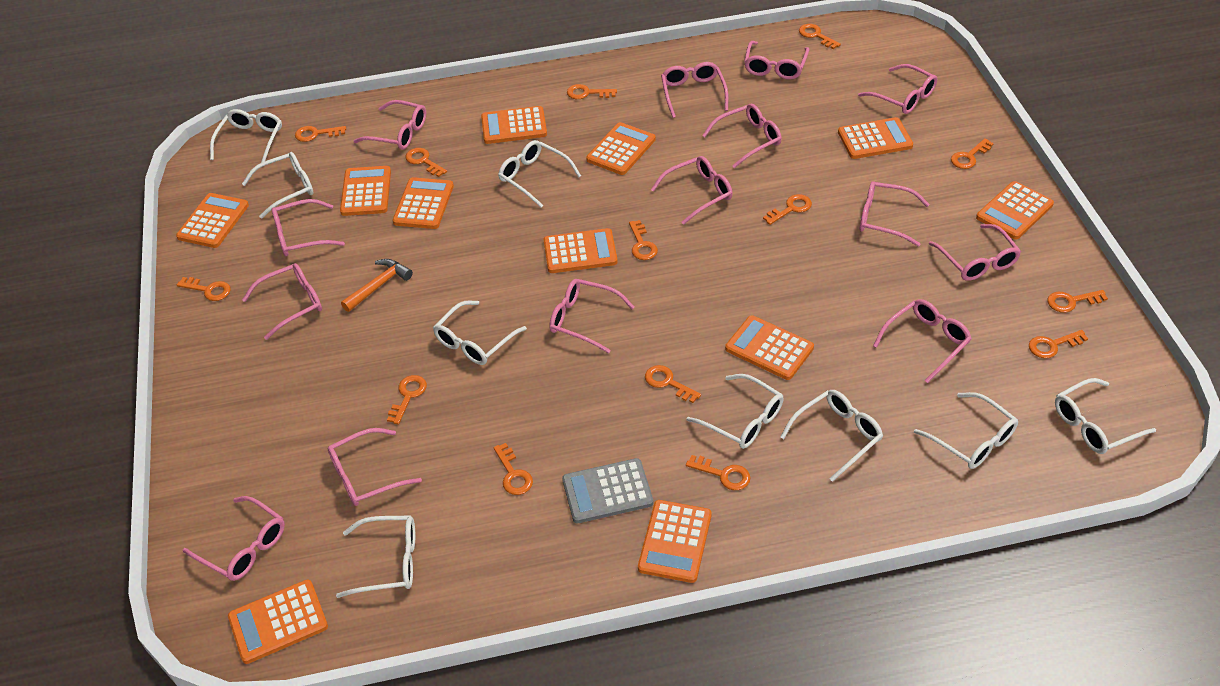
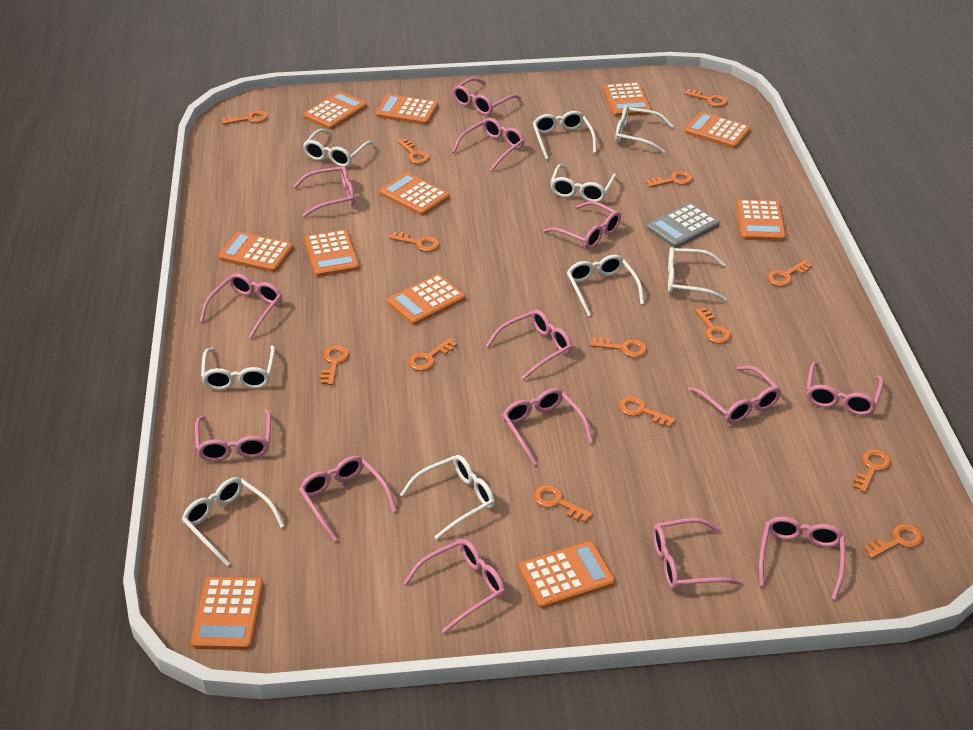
orange hammer: 1 -> 0

